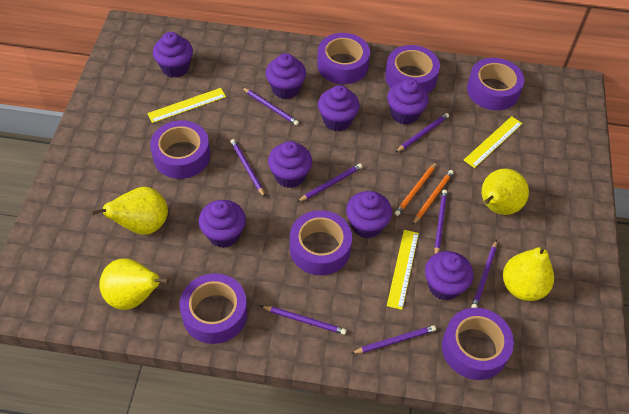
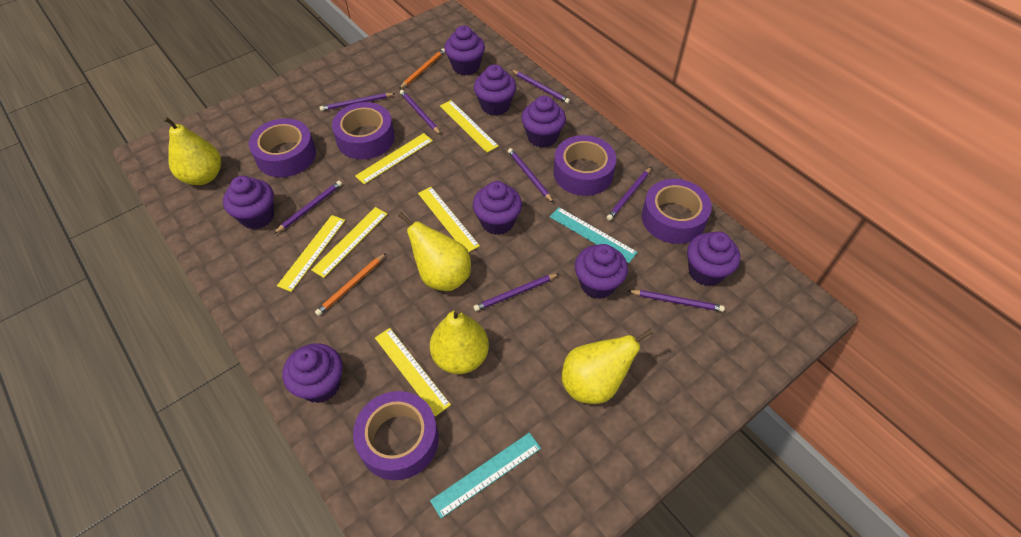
purple tape: 7 -> 5
turquoise ruler: 0 -> 2
yellow ruler: 3 -> 6

